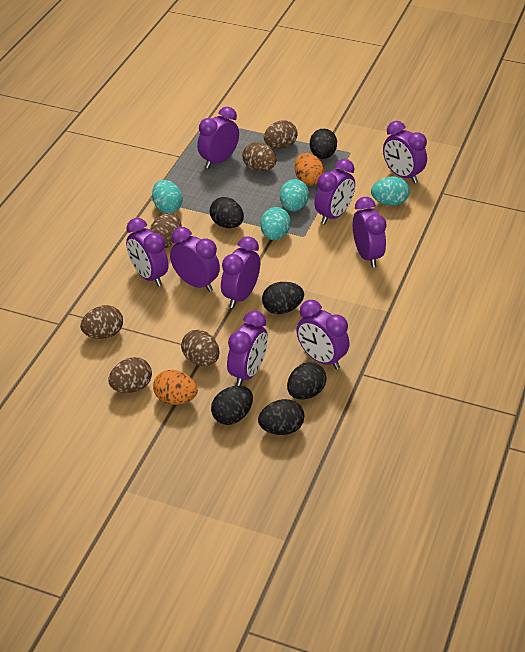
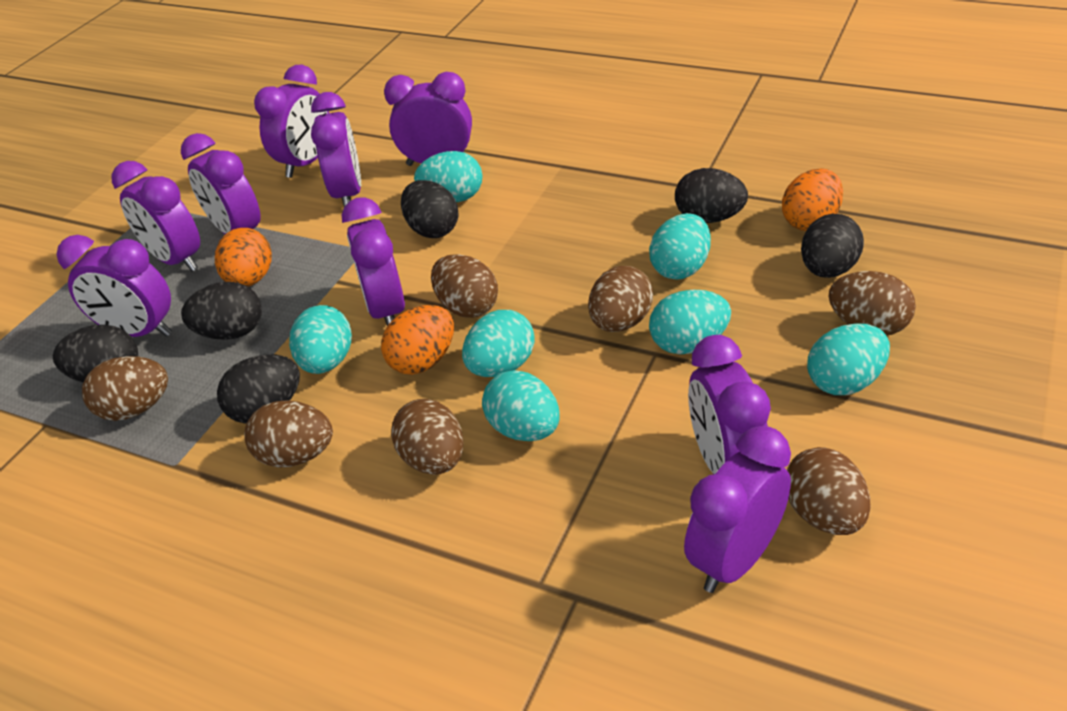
brown egg: 6 -> 7
orange egg: 2 -> 3
turquoise egg: 4 -> 7

